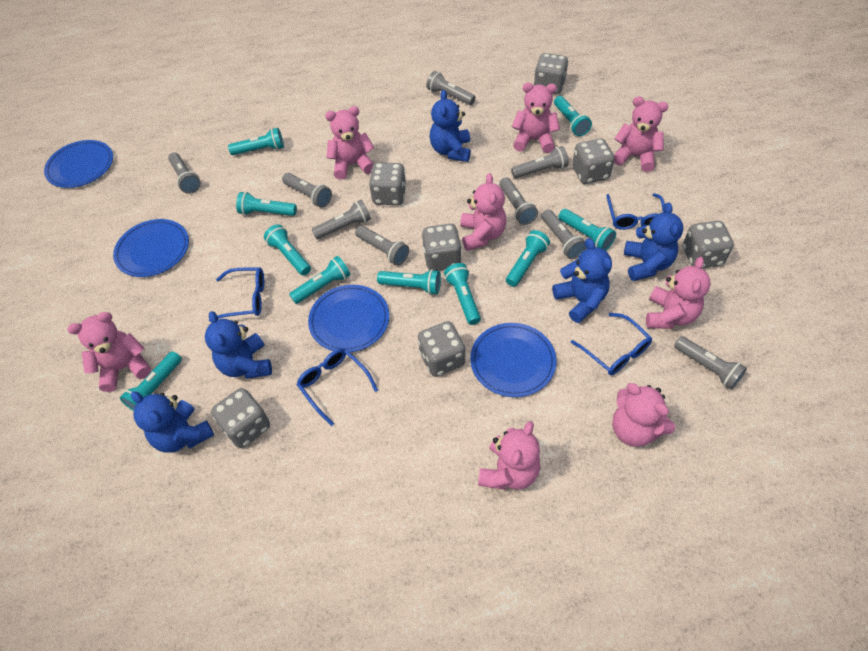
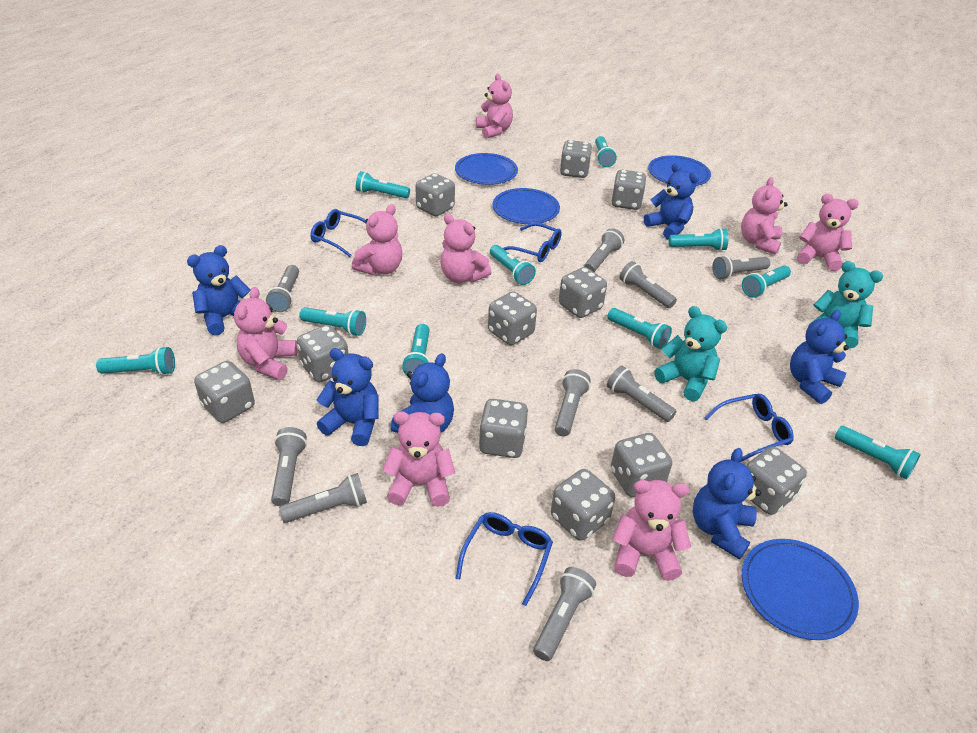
blue teddy bear: 5 -> 6
grey dice: 7 -> 11
turquoise teddy bear: 0 -> 2

